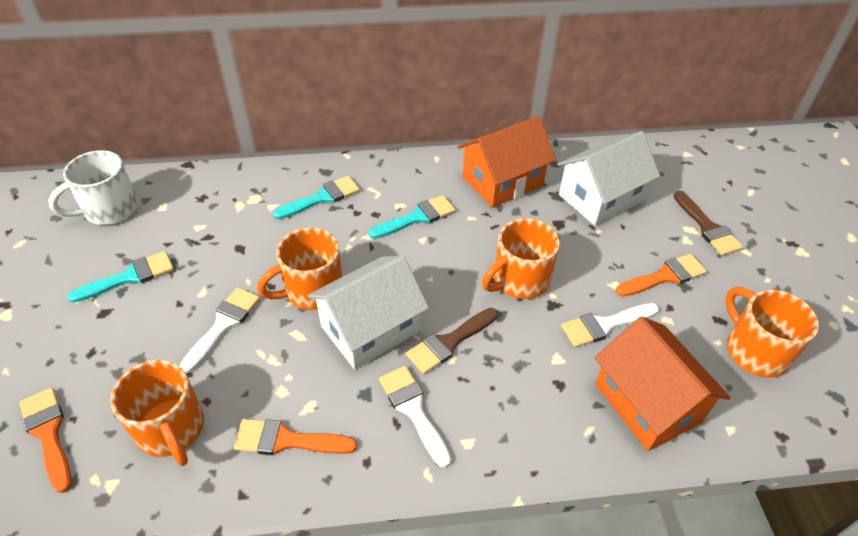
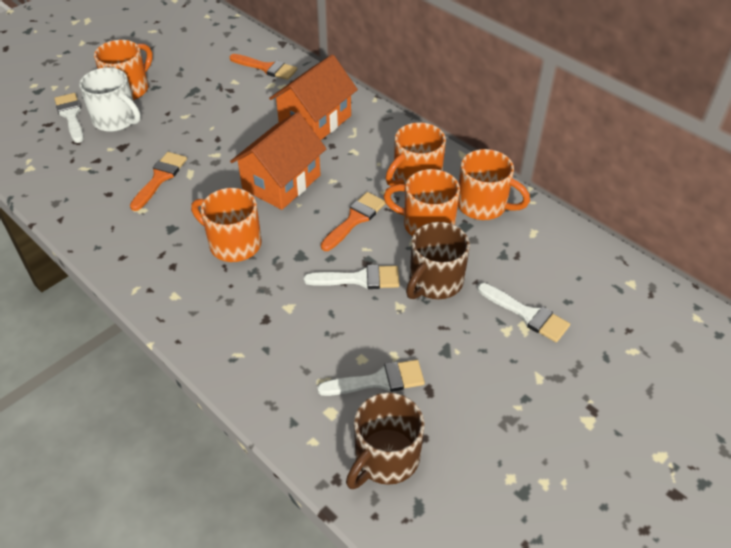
brown brush: 2 -> 0
brown mug: 0 -> 2
orange mug: 4 -> 5
turquoise brush: 3 -> 0
white brush: 3 -> 4
white house: 2 -> 0

